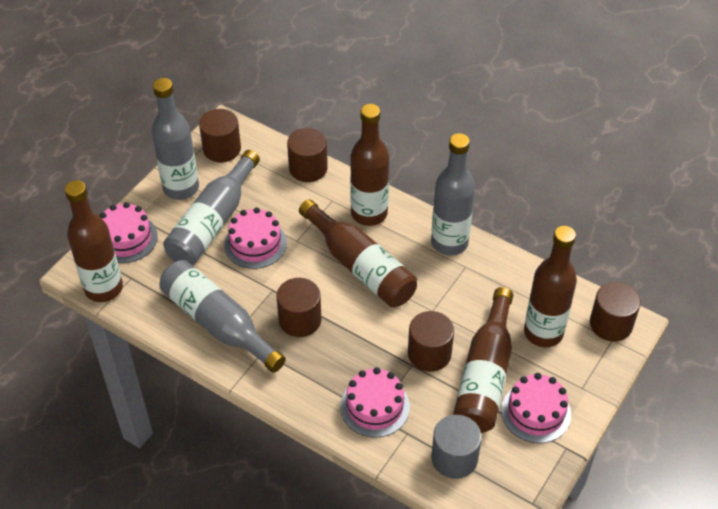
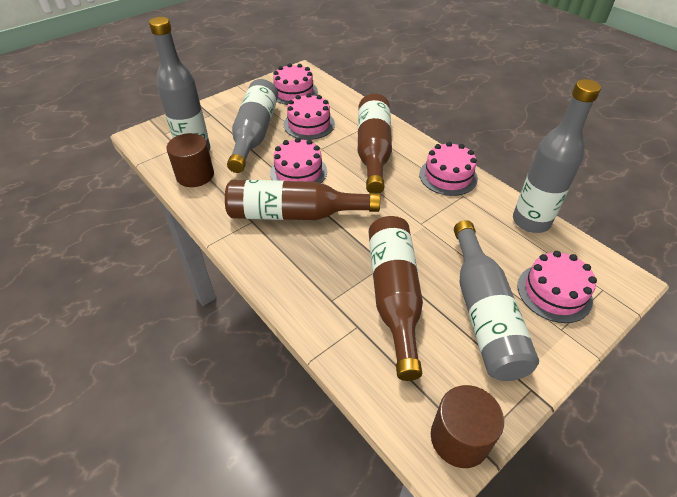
brown bottle: 5 -> 3
brown cylinder: 5 -> 2
grey cylinder: 1 -> 0
pink cake: 4 -> 5

